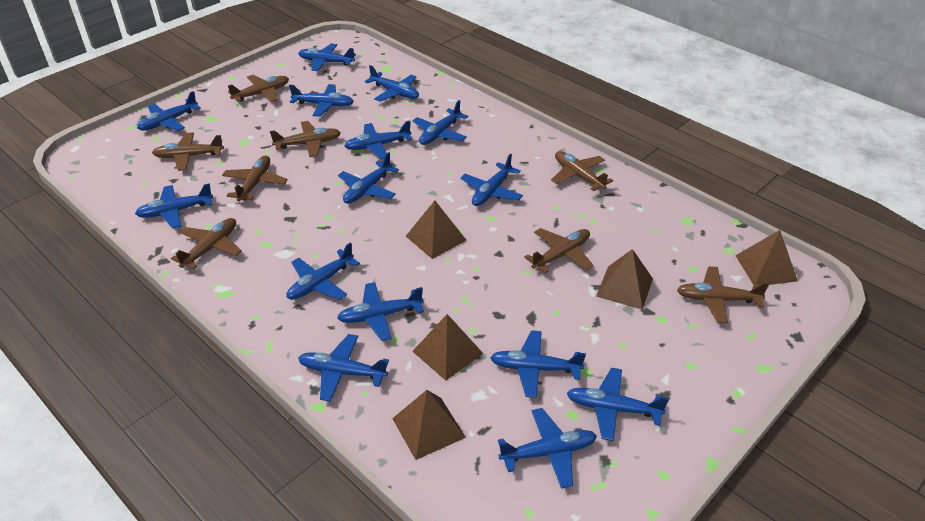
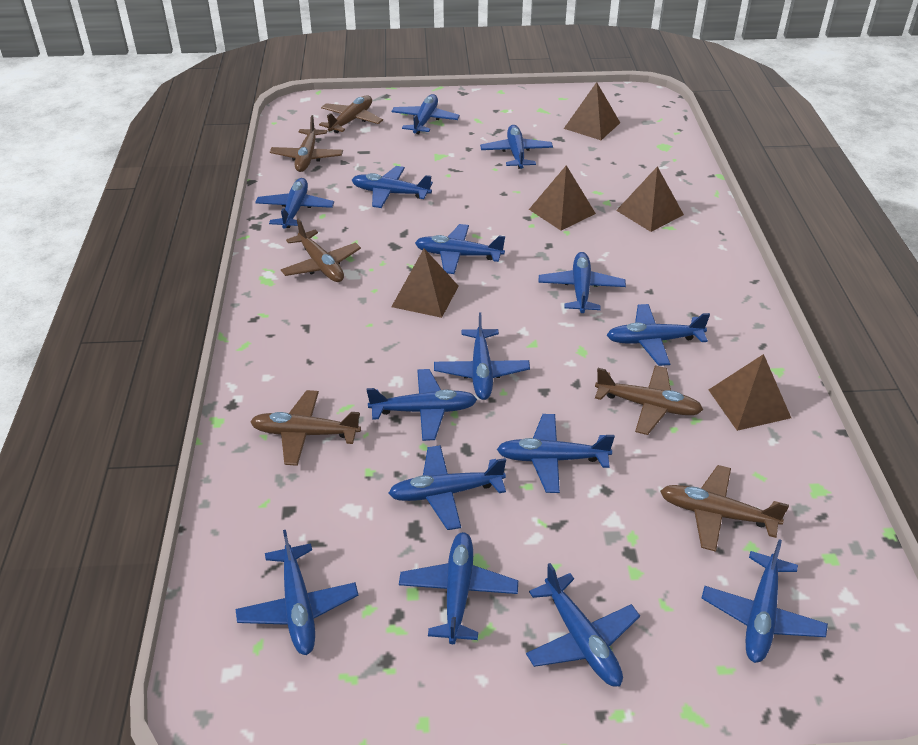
brown plane: 8 -> 6

